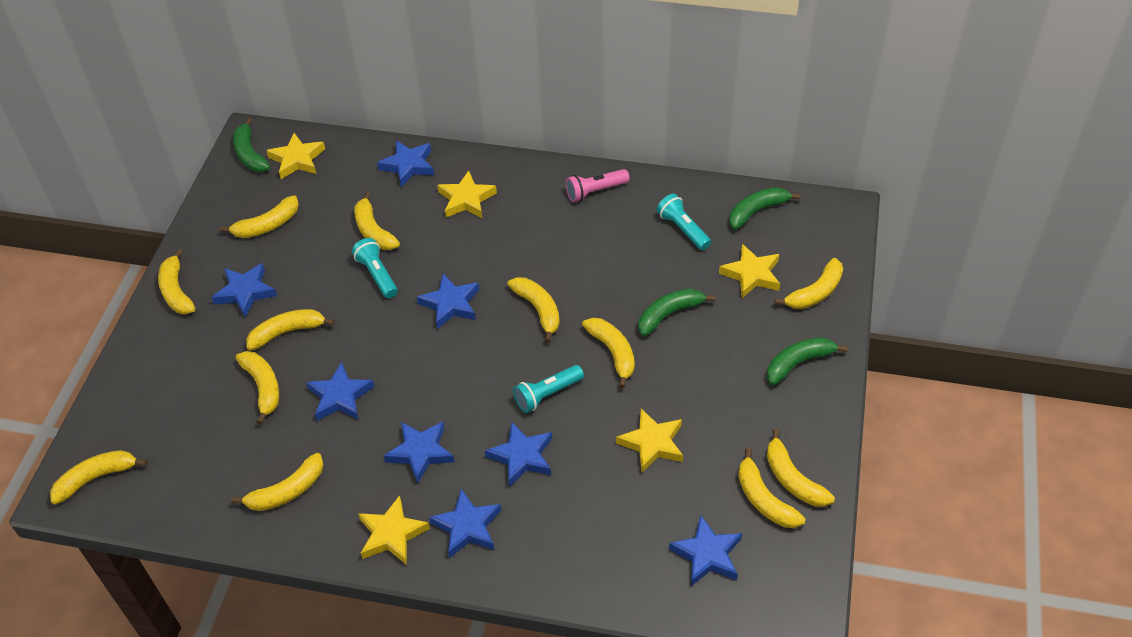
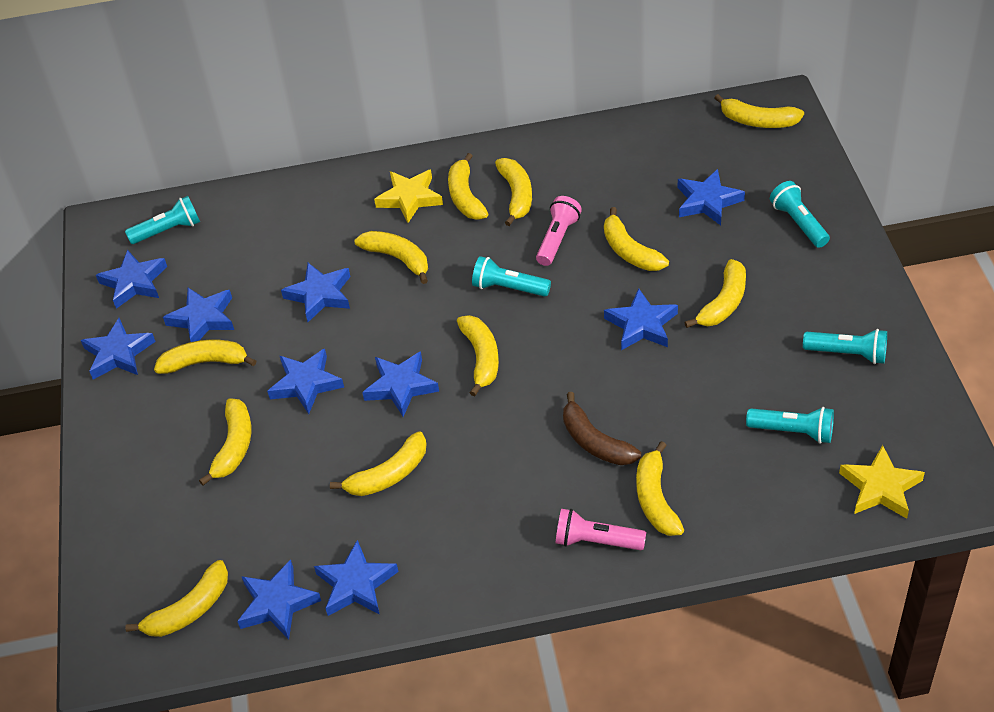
blue star: 8 -> 10
brown banana: 0 -> 1
green banana: 4 -> 0
pink flashlight: 1 -> 2
turquoise flashlight: 3 -> 5
yellow star: 5 -> 2

